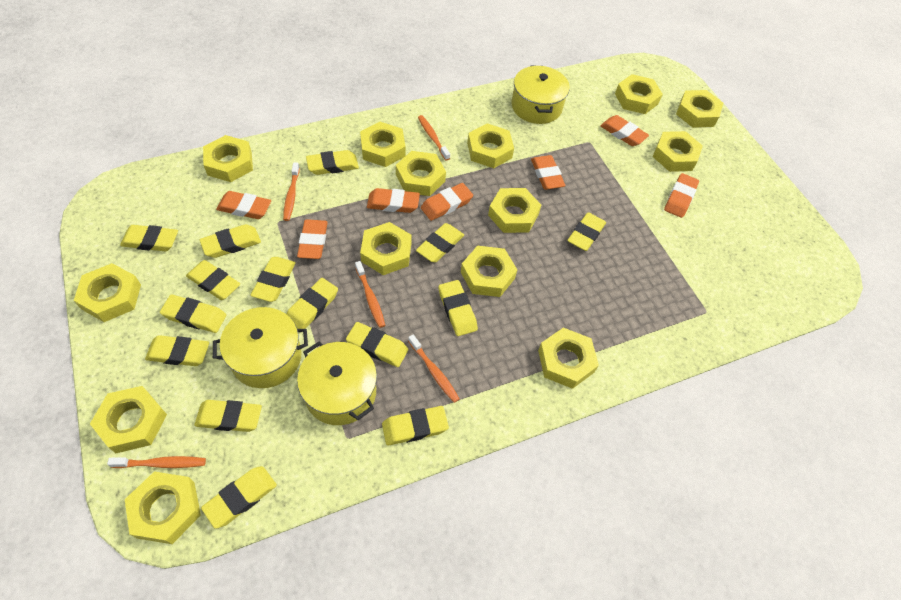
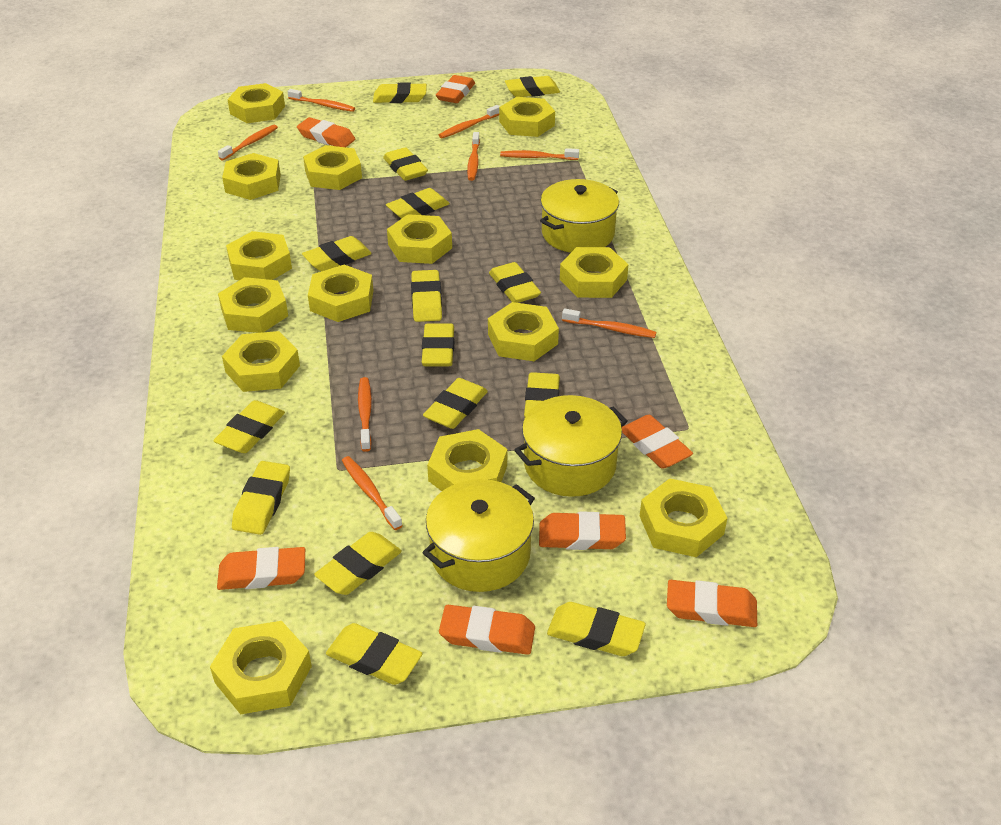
orange toothbrush: 5 -> 8

